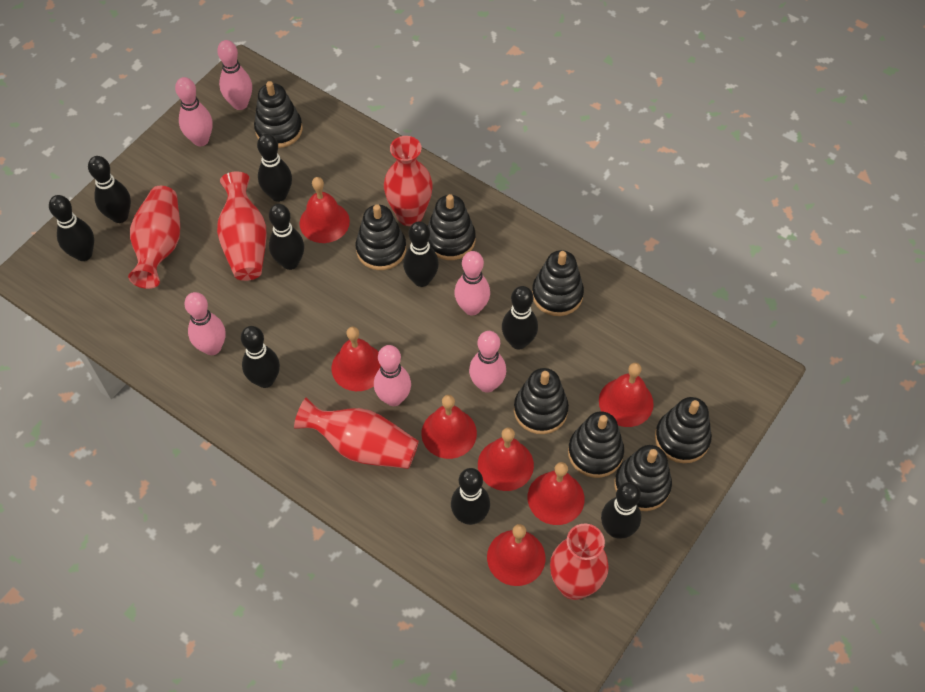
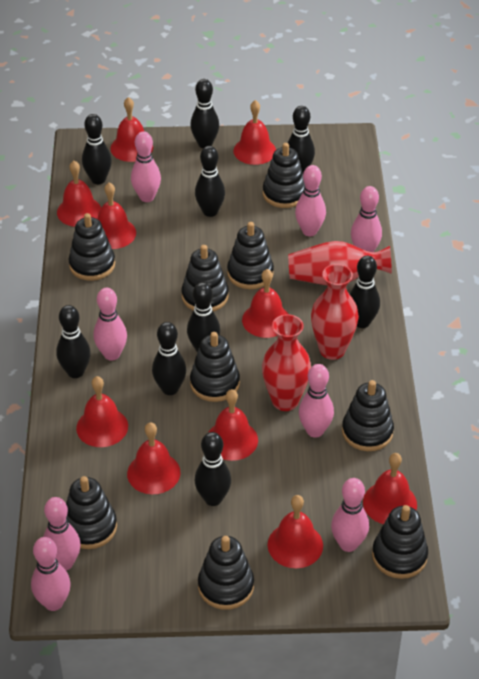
black stacking toy: 8 -> 9
pink bowling pin: 6 -> 8
red bell: 7 -> 10
red vase: 5 -> 3

